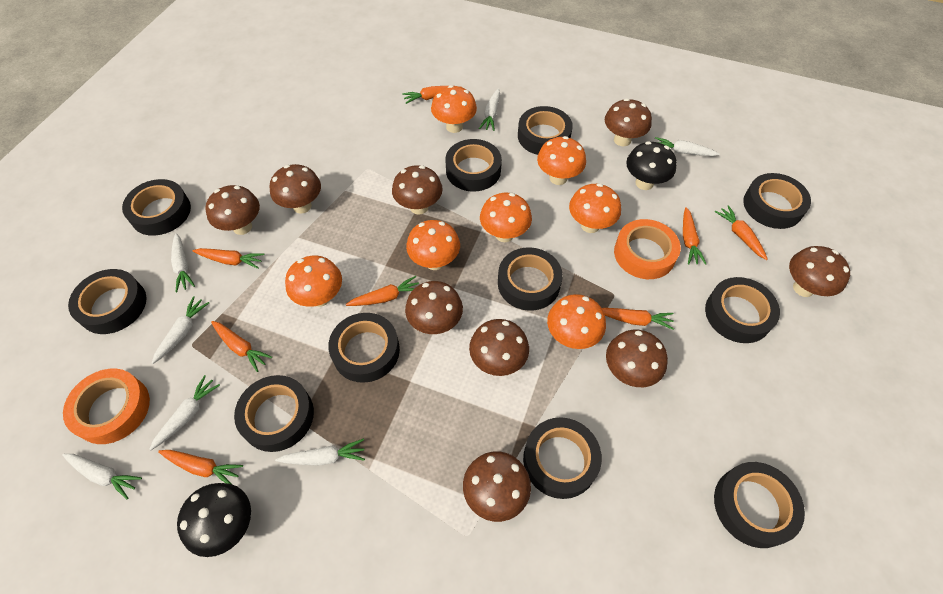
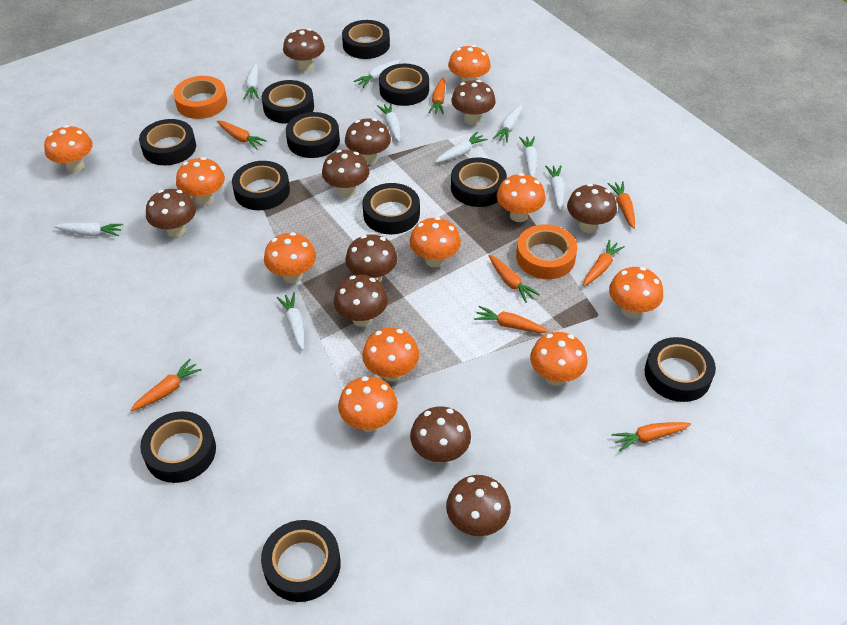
black mushroom: 2 -> 0
brown mushroom: 9 -> 10
orange mushroom: 7 -> 10
white carrot: 7 -> 9

